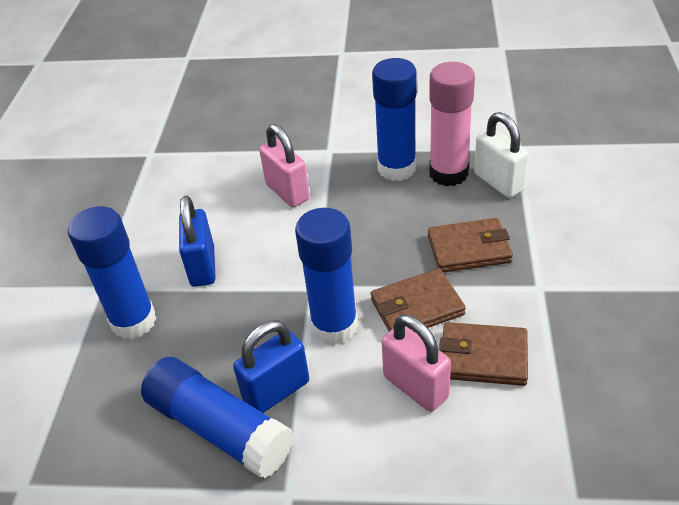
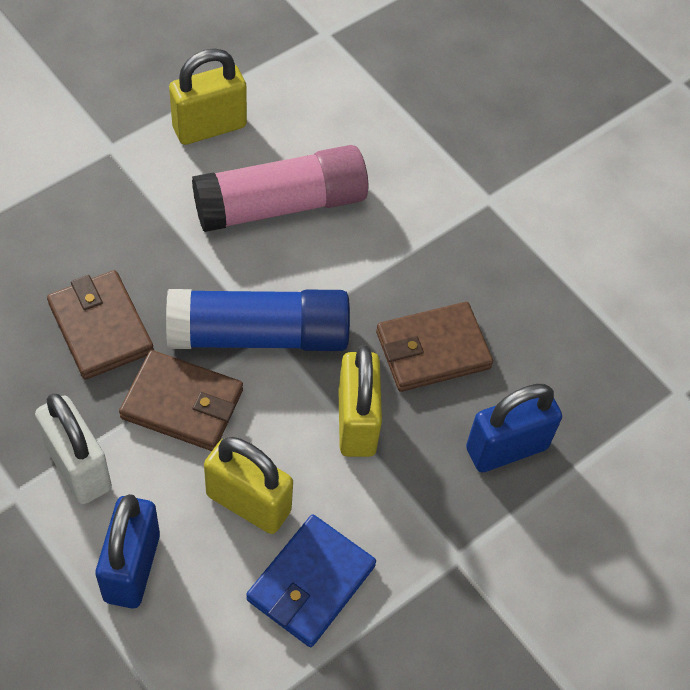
blue glue stick: 4 -> 1
blue wallet: 0 -> 1
pink padlock: 2 -> 0
yellow padlock: 0 -> 3

